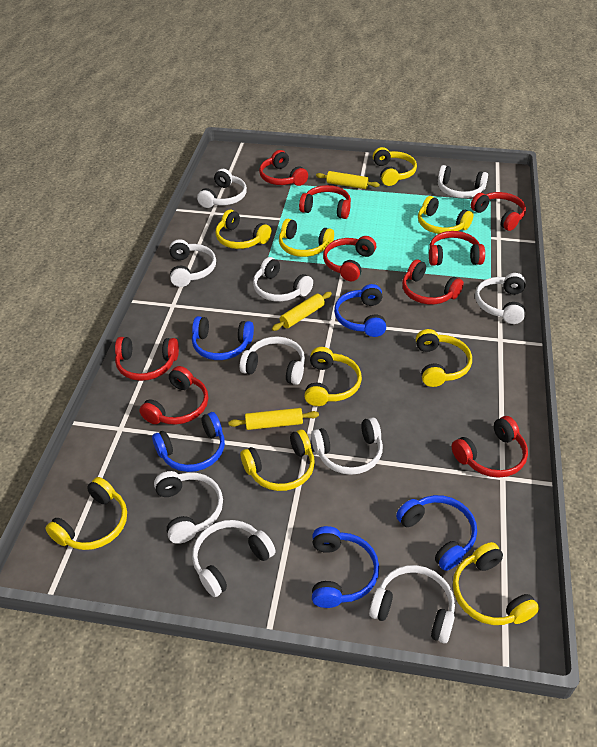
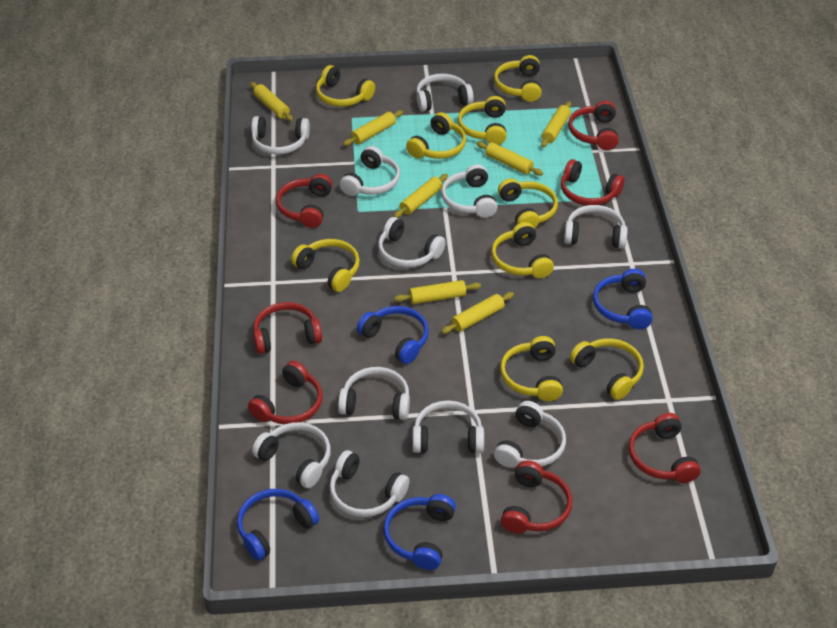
blue headphones: 5 -> 4
red headphones: 9 -> 7
white headphones: 10 -> 11
yellow rolling pin: 3 -> 7

